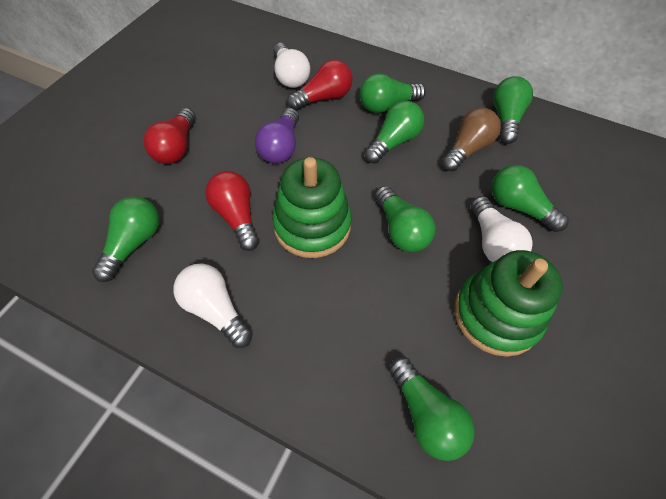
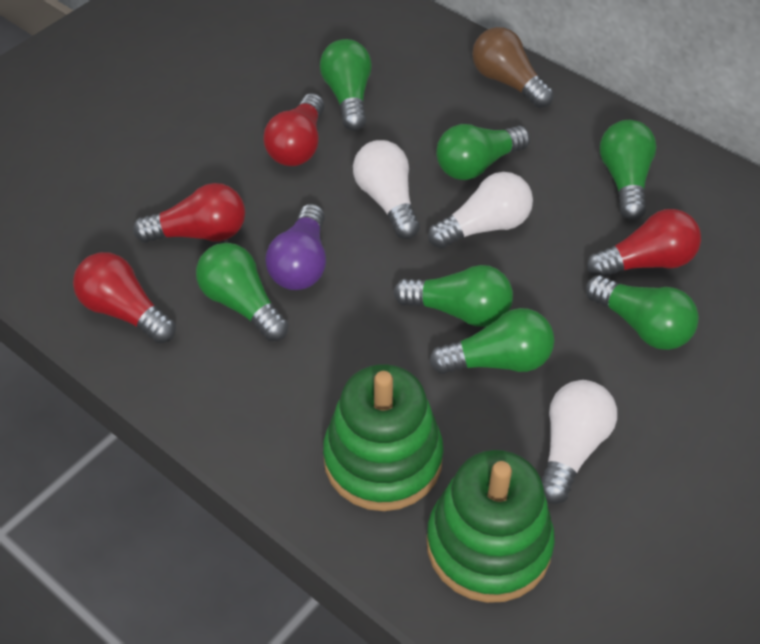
red light bulb: 3 -> 4

